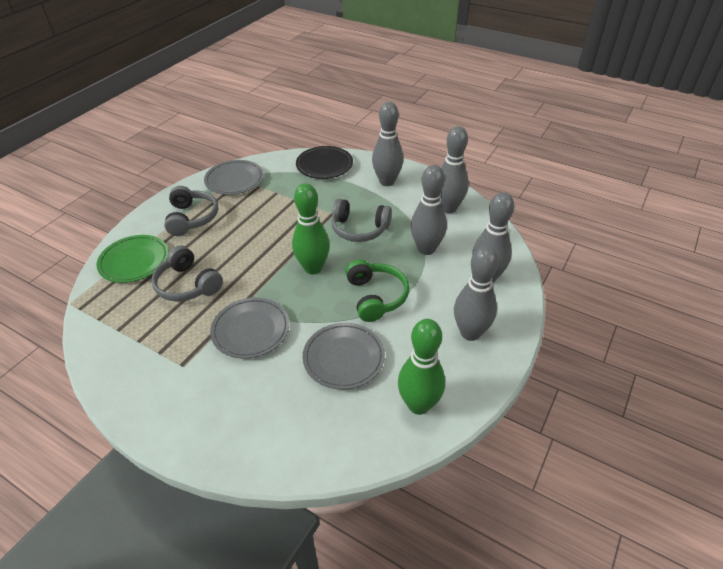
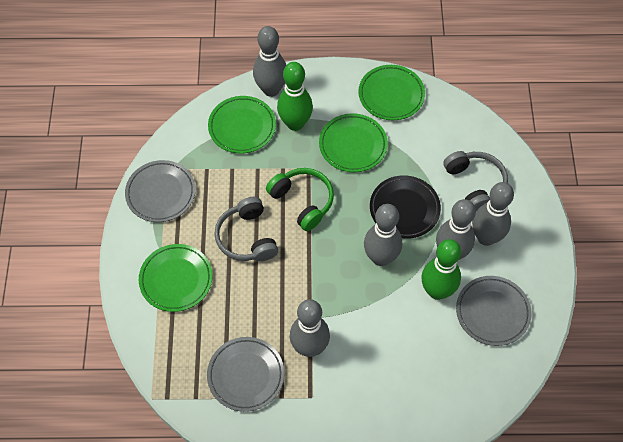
green plate: 1 -> 4
grey headphones: 3 -> 2

